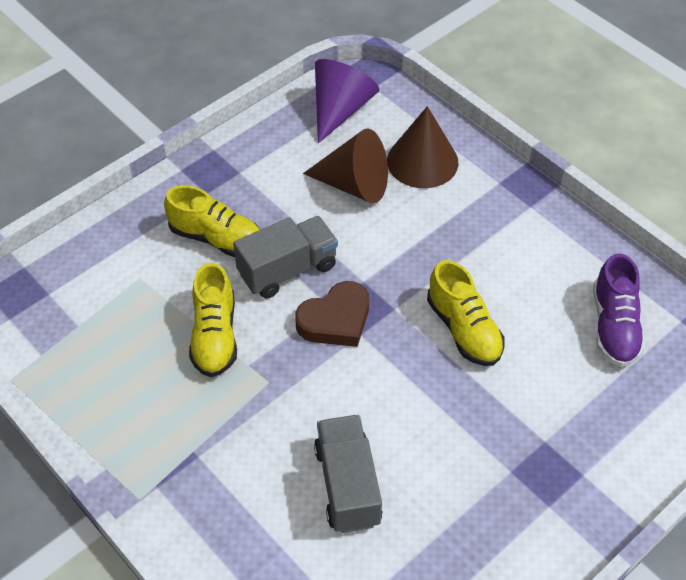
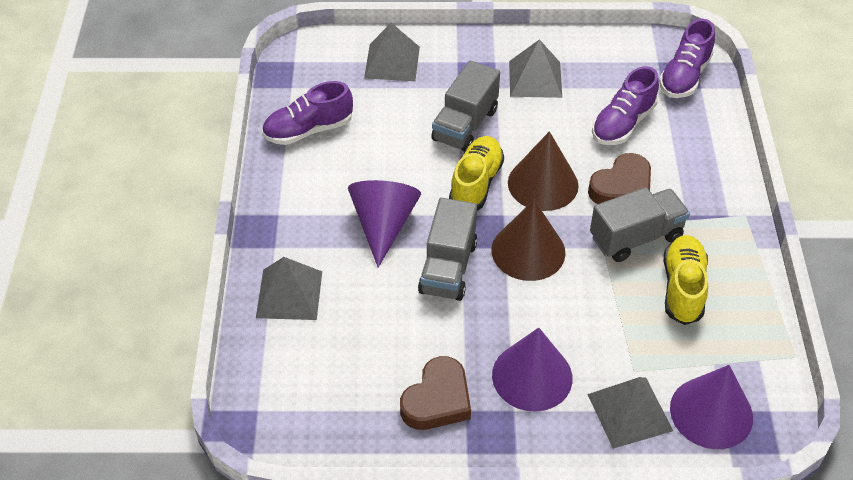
brown heart: 1 -> 2
grey pyramid: 0 -> 4
grey truck: 2 -> 3
purple cone: 1 -> 3
purple shoe: 1 -> 3
yellow shoe: 3 -> 2

